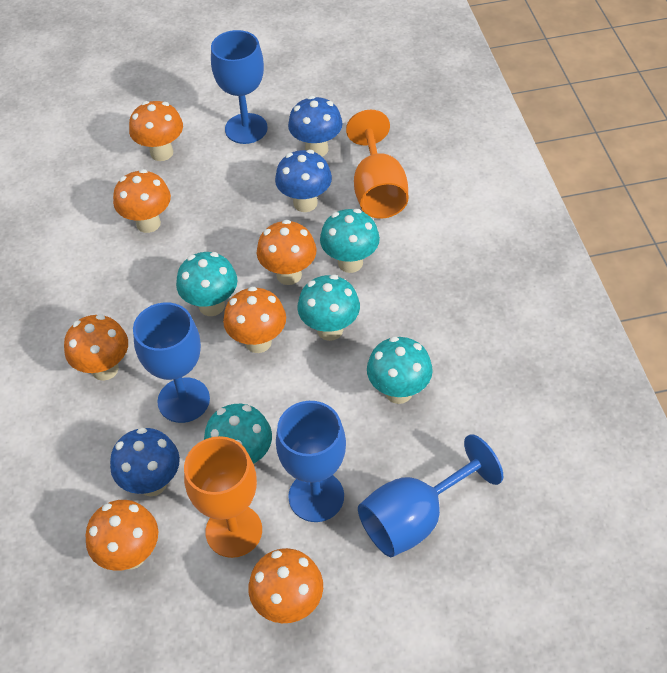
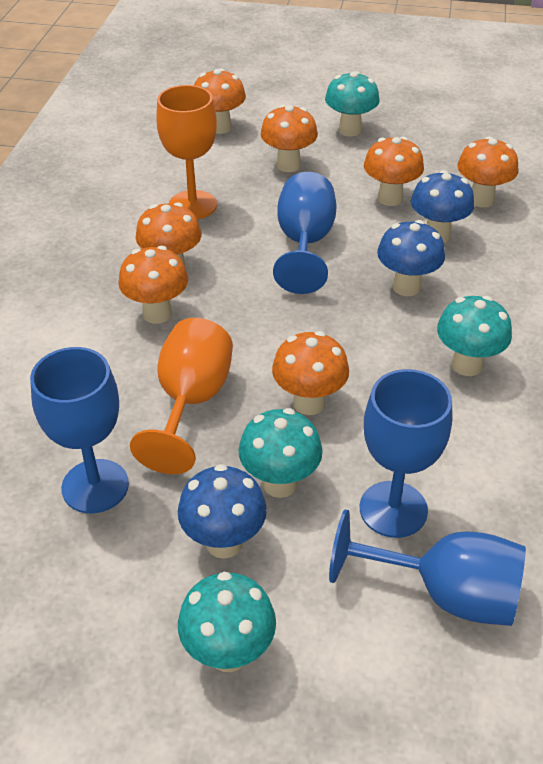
turquoise mushroom: 5 -> 4

